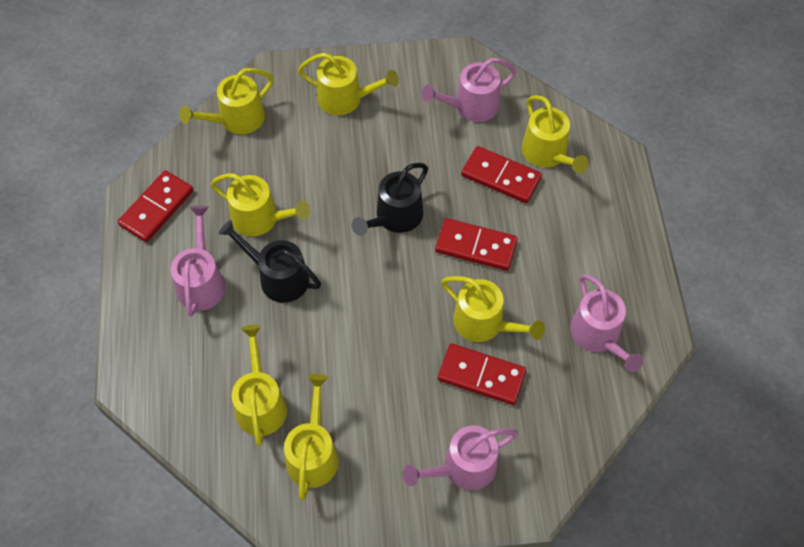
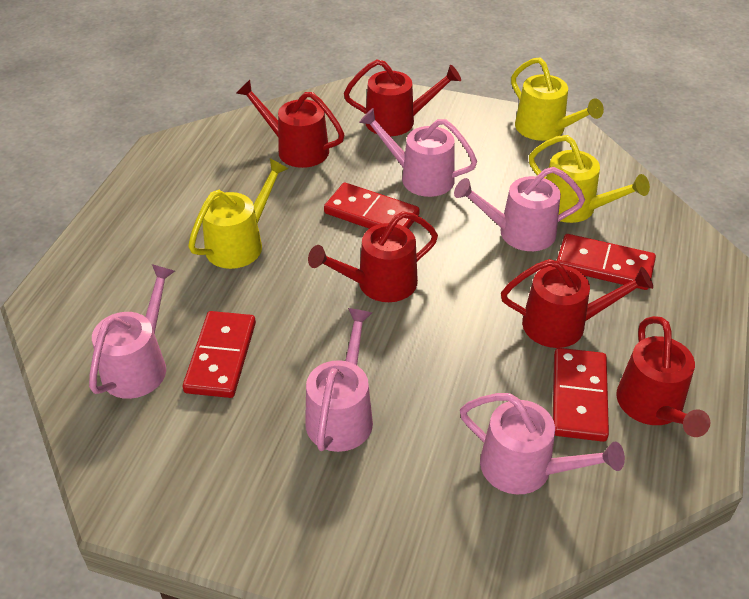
black watering can: 2 -> 0
pink watering can: 4 -> 5
red watering can: 0 -> 5
yellow watering can: 7 -> 3

